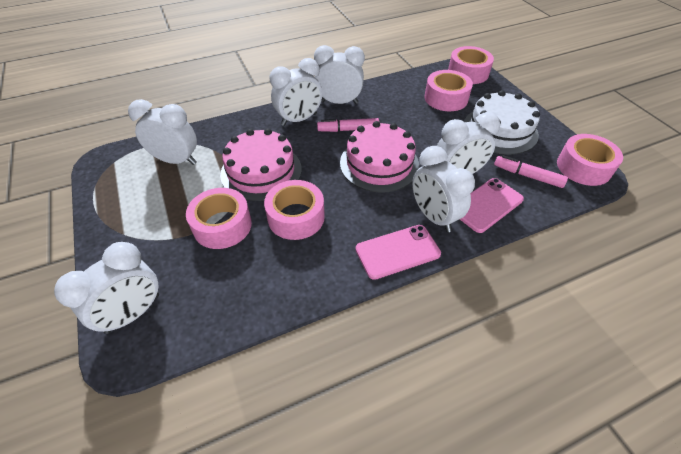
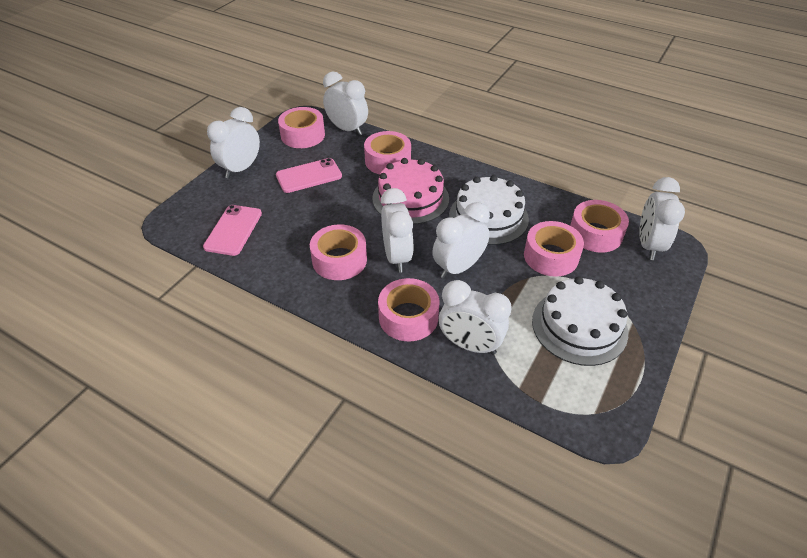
pink cake: 2 -> 1
pink marker: 2 -> 0
pink tape: 5 -> 6
white cake: 1 -> 2

